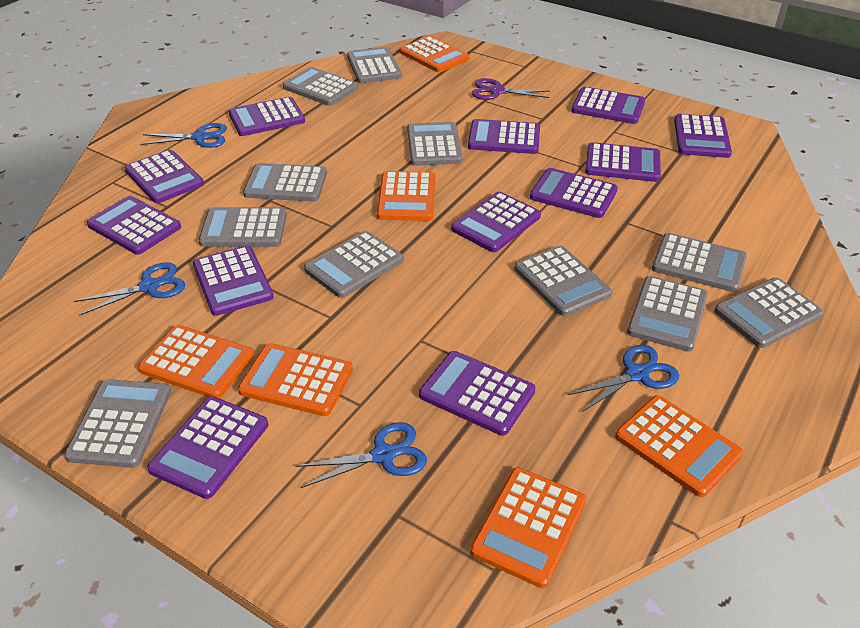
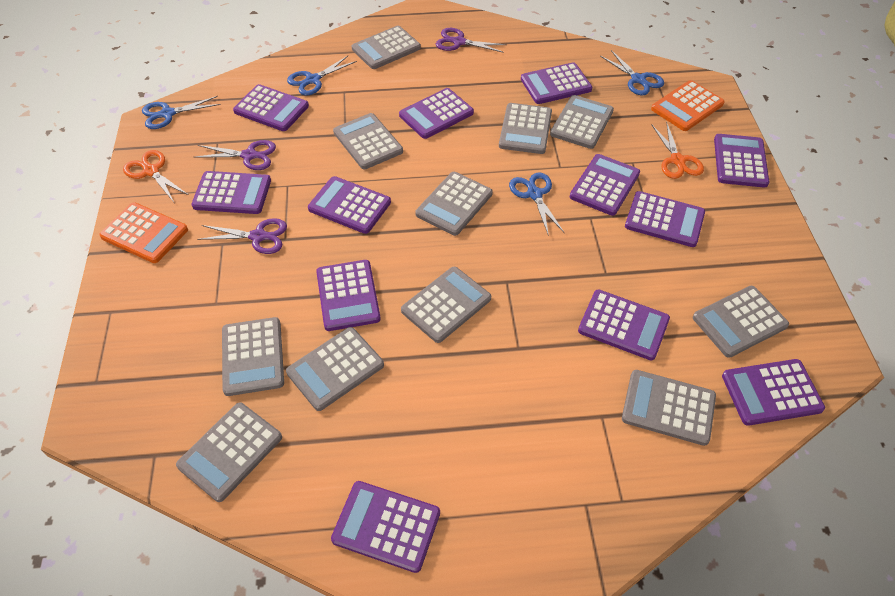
orange calculator: 6 -> 2
orange scissors: 0 -> 2
purple scissors: 1 -> 3

